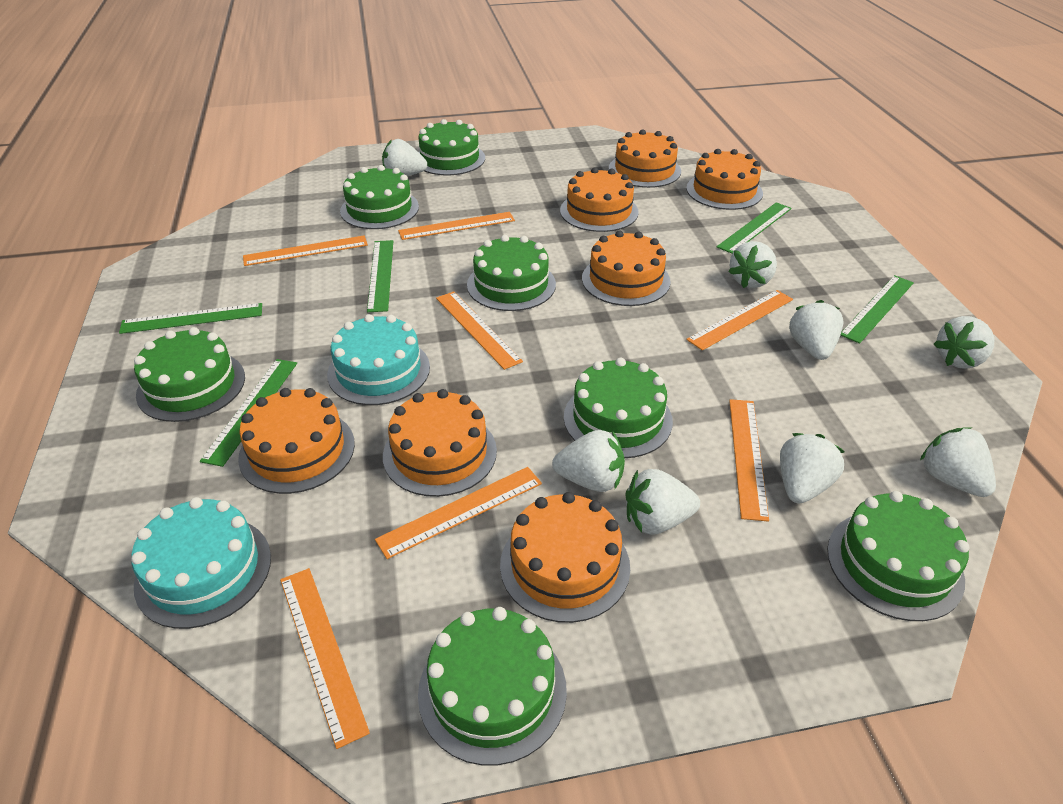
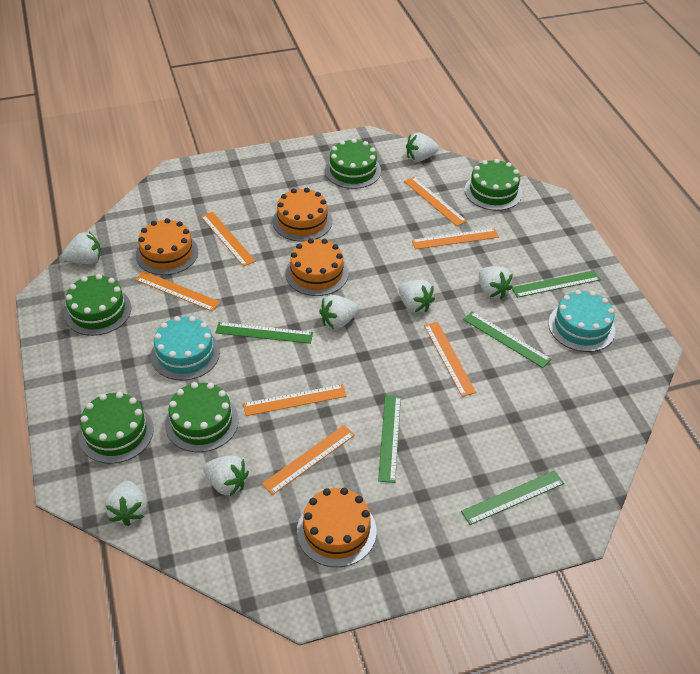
green cake: 7 -> 5
orange cake: 7 -> 4
white strawberry: 8 -> 7

